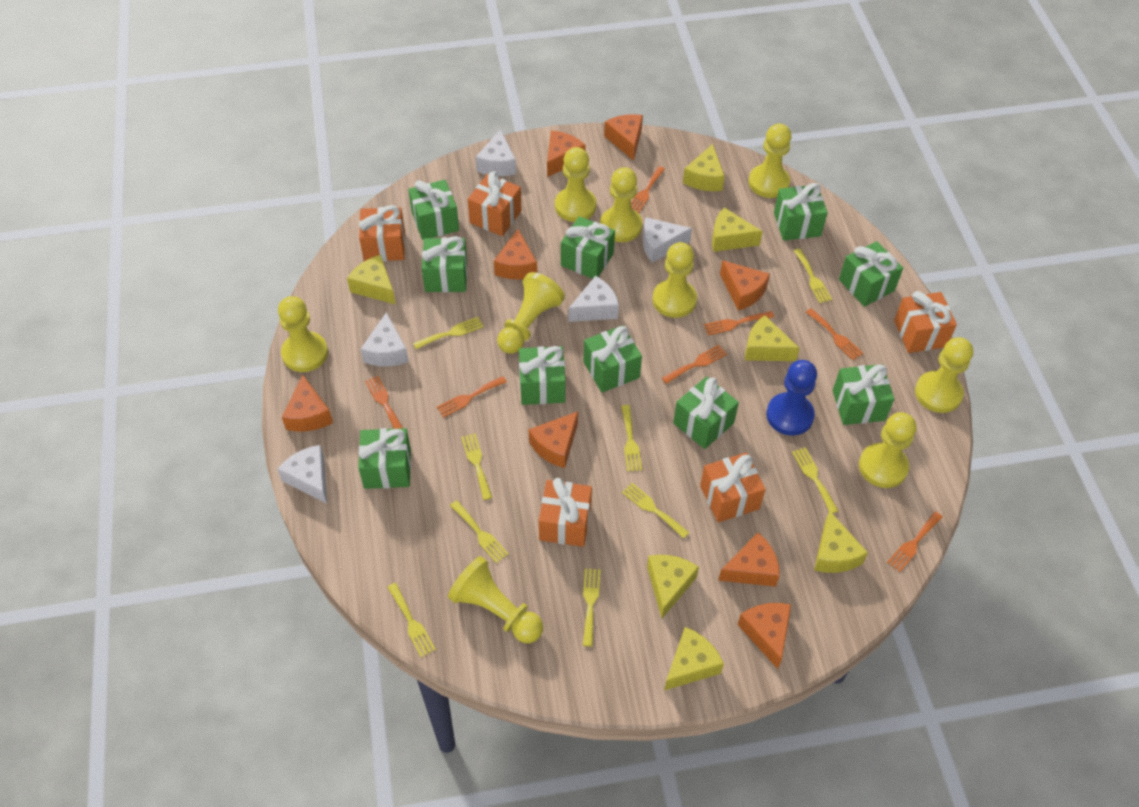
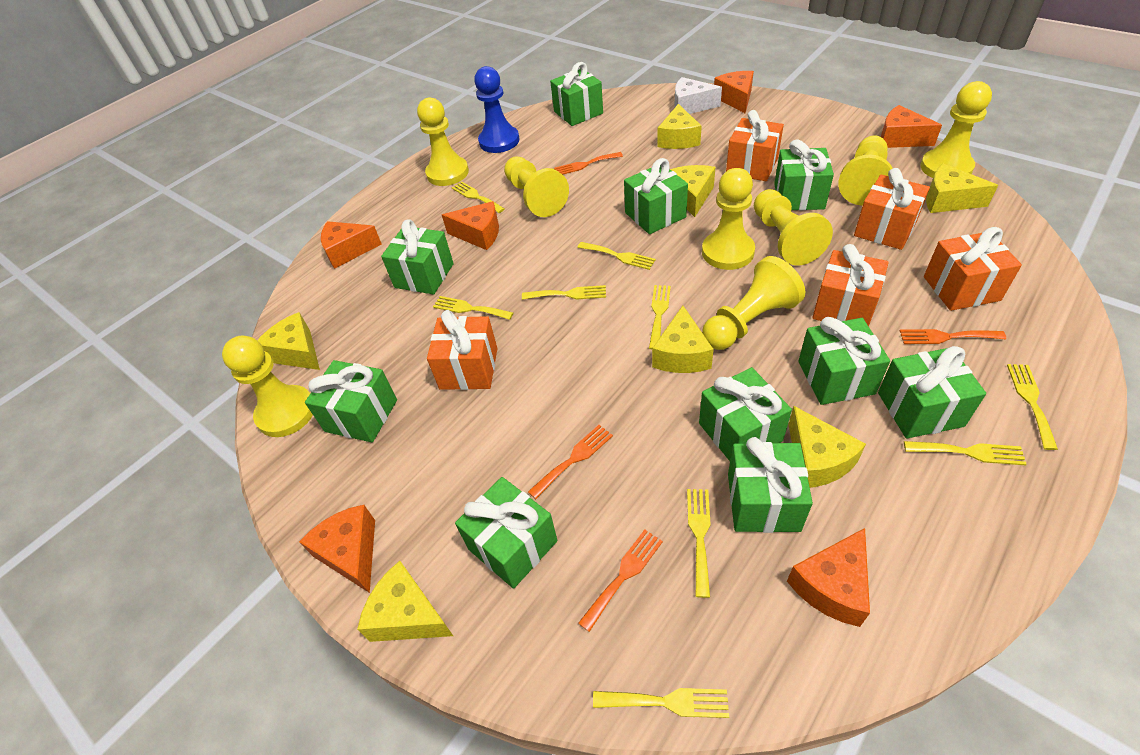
orange cheese: 8 -> 6
orange fork: 7 -> 4
white cheese: 5 -> 1
yellow pawn: 9 -> 8

